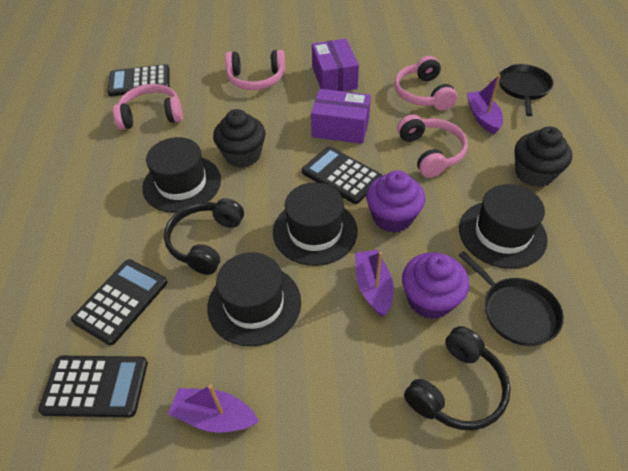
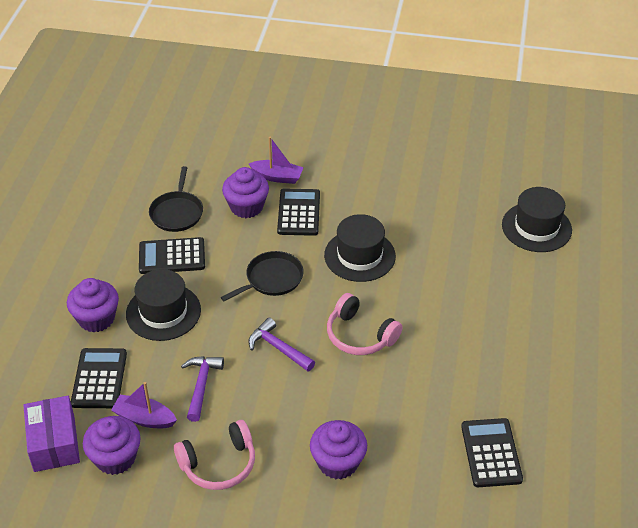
black cupcake: 2 -> 0
black hat: 4 -> 3
black headphones: 2 -> 0
pink headphones: 4 -> 2
purple boat: 3 -> 2
purple box: 2 -> 1
purple cupcake: 2 -> 4
purple hammer: 0 -> 2

